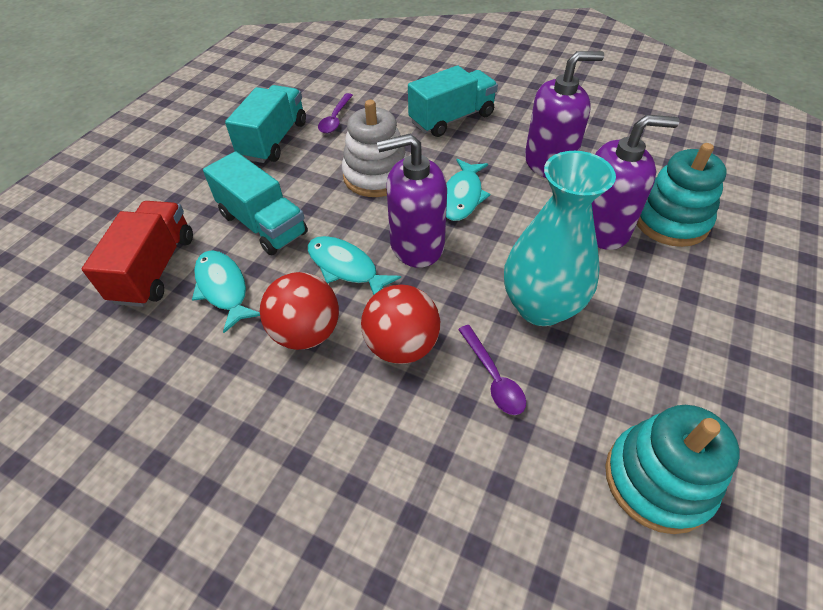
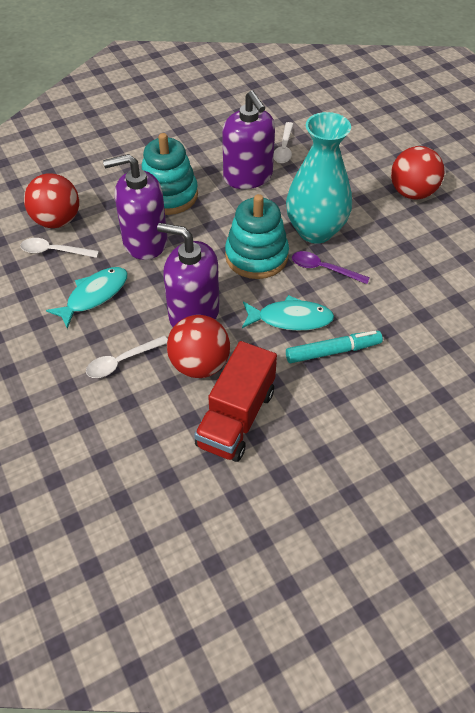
purple spoon: 2 -> 1
red ball: 2 -> 3
turquoise fish: 3 -> 2
turquoise marker: 0 -> 1
turquoise truck: 3 -> 0
white spoon: 0 -> 3
white stacking toy: 1 -> 0

